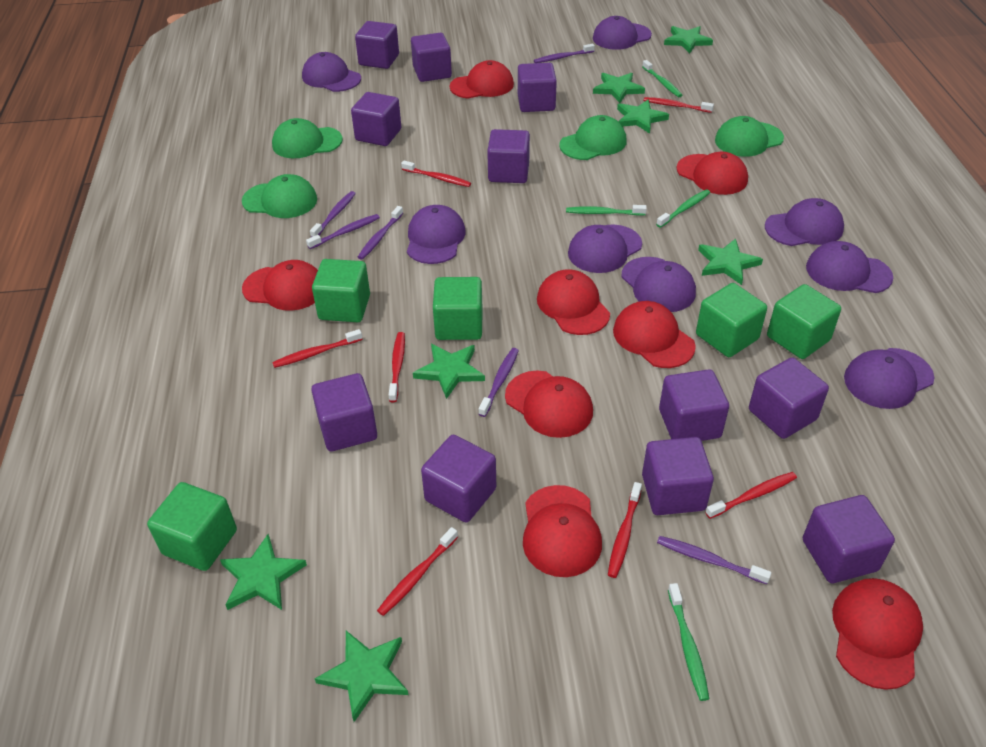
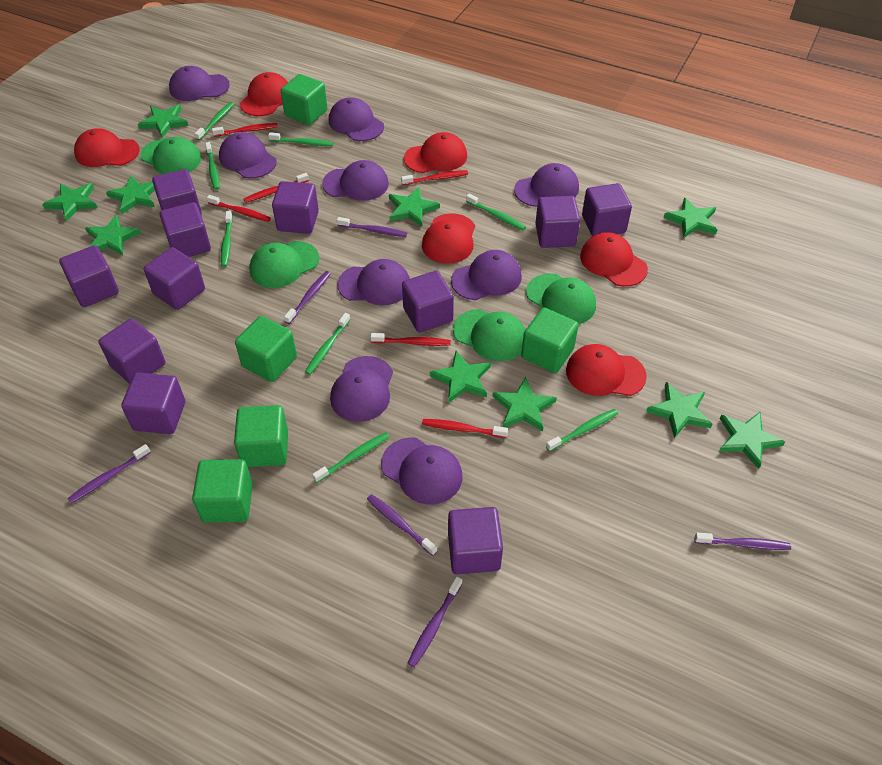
green star: 7 -> 10
green toothbrush: 4 -> 8
purple cap: 8 -> 9
red cap: 8 -> 6
red toothbrush: 7 -> 6

